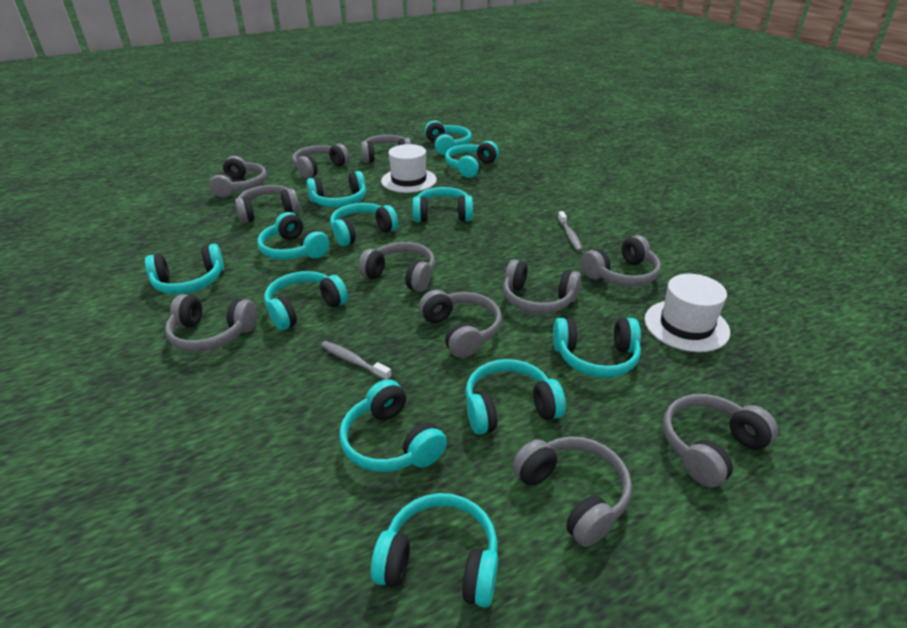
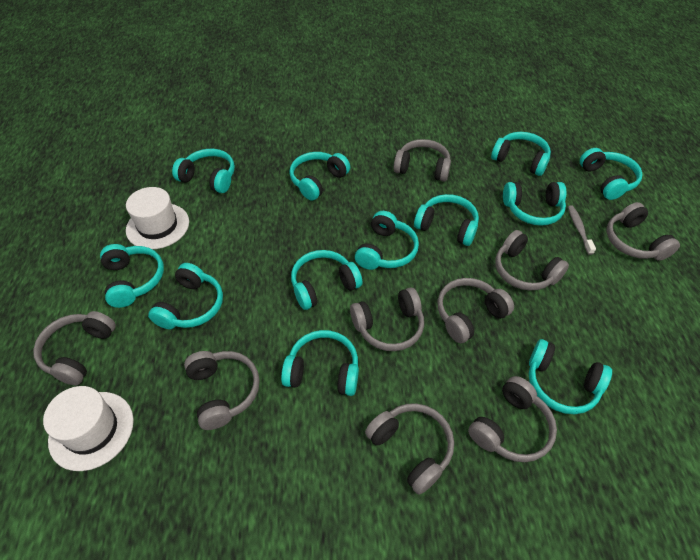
grey headphones: 11 -> 9
grey toothbrush: 2 -> 1

